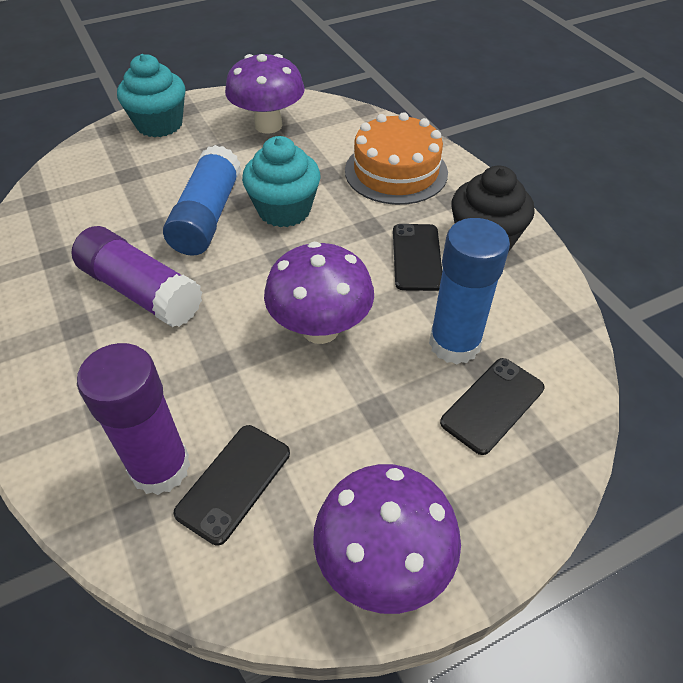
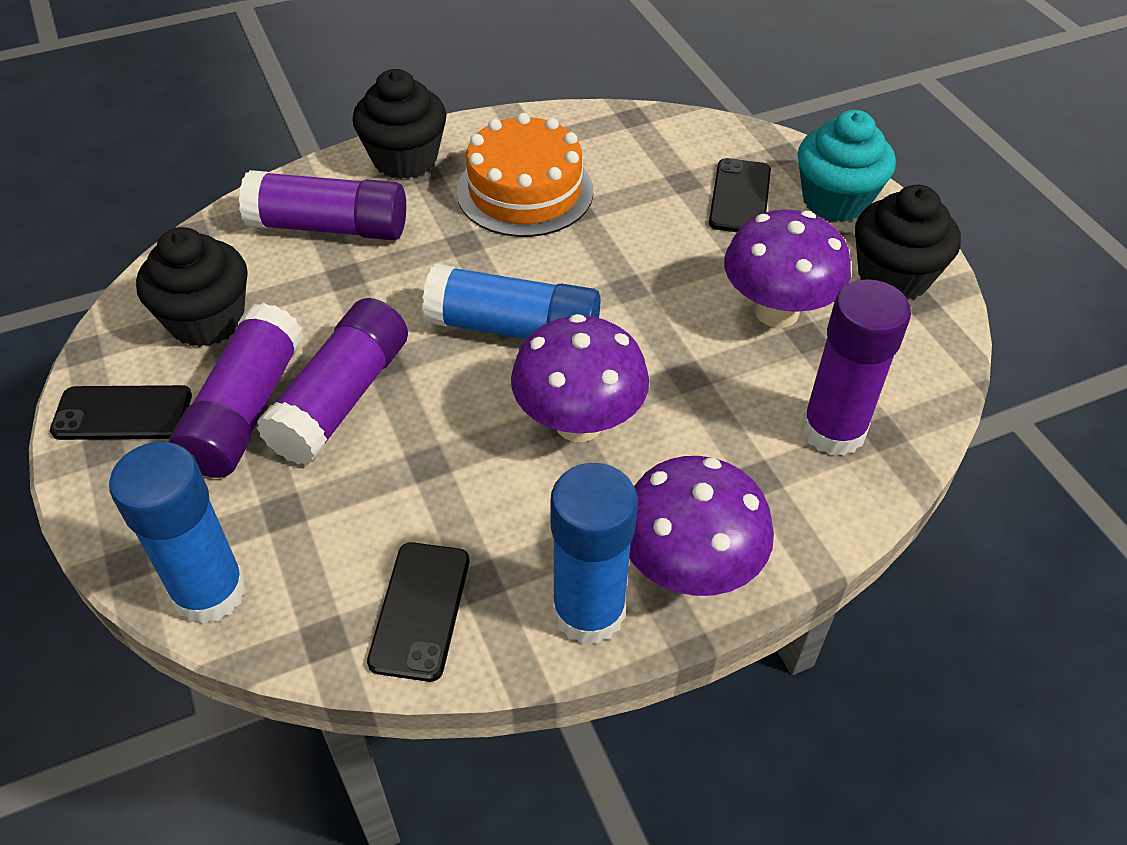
black cupcake: 1 -> 3
blue glue stick: 2 -> 3
purple glue stick: 2 -> 4
turquoise cupcake: 2 -> 1

